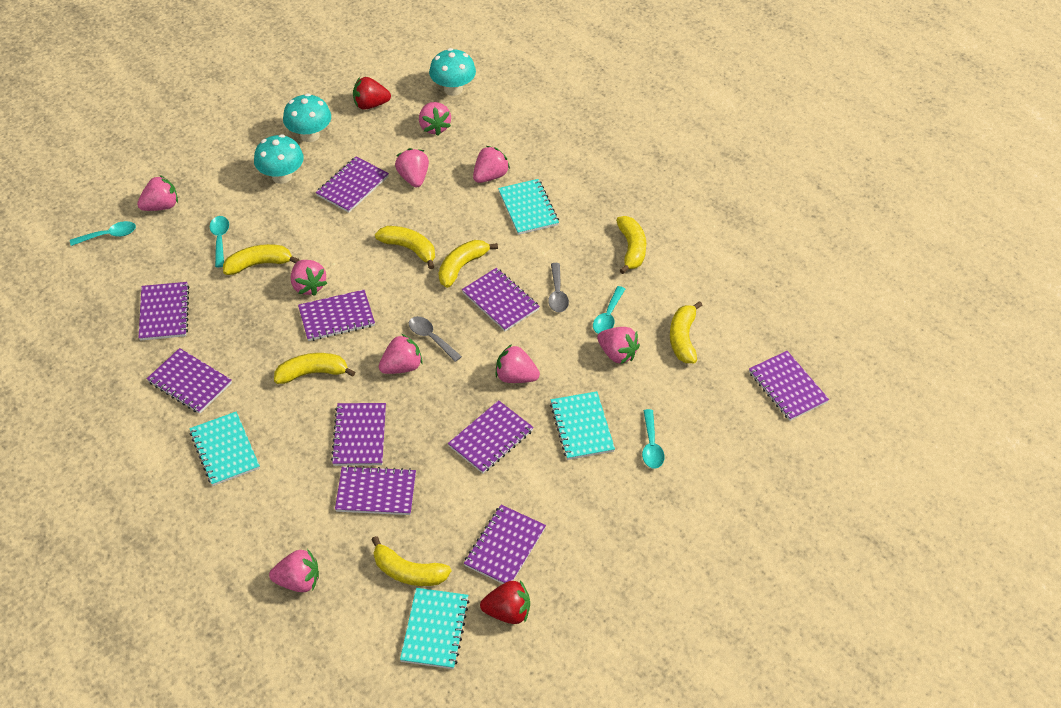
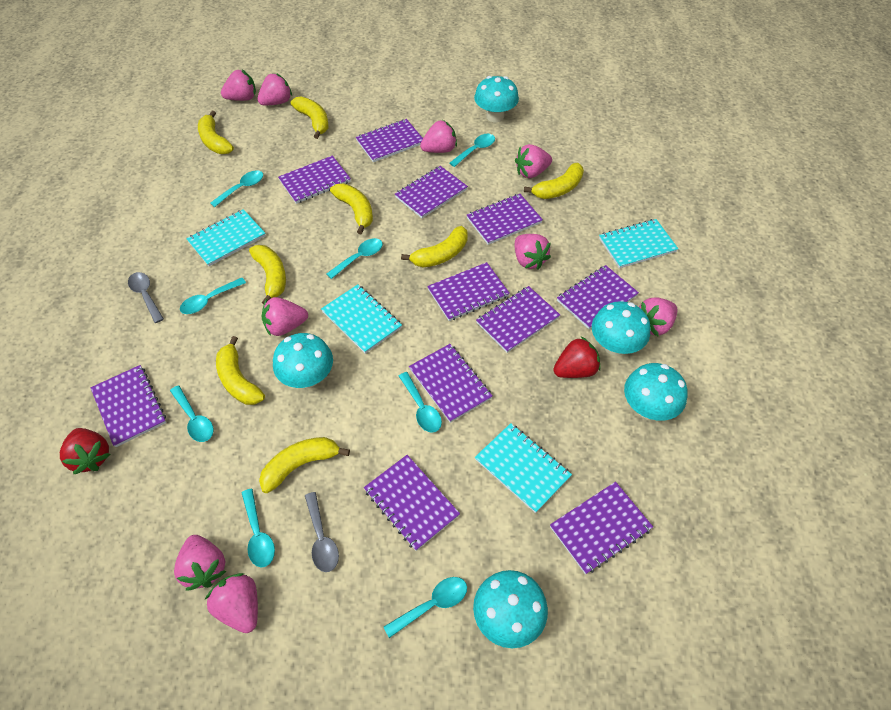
purple notebook: 10 -> 11
turquoise mushroom: 3 -> 5
turquoise spoon: 4 -> 8
yellow banana: 7 -> 8

